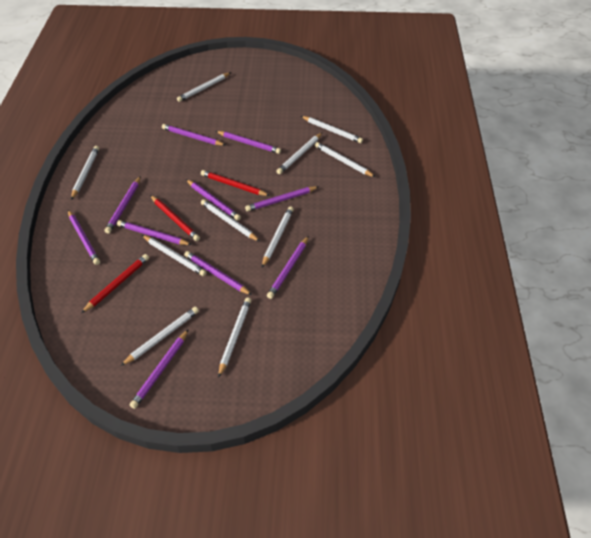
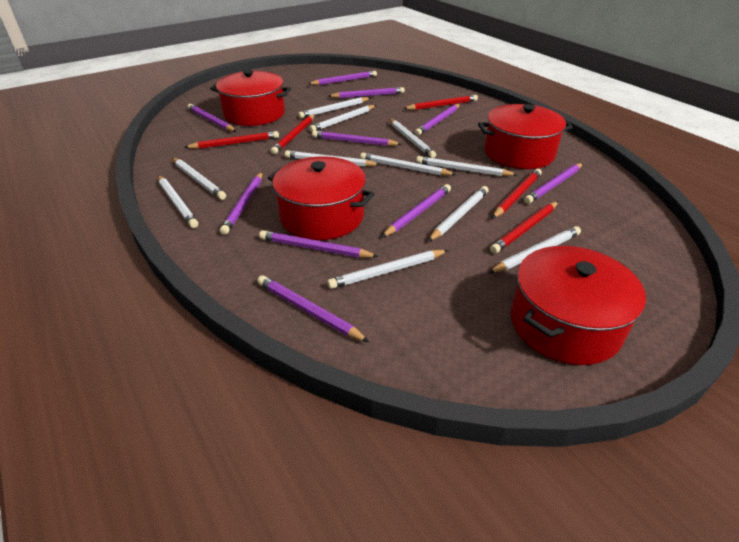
red pencil: 3 -> 5
red pot: 0 -> 4
white pencil: 10 -> 11

